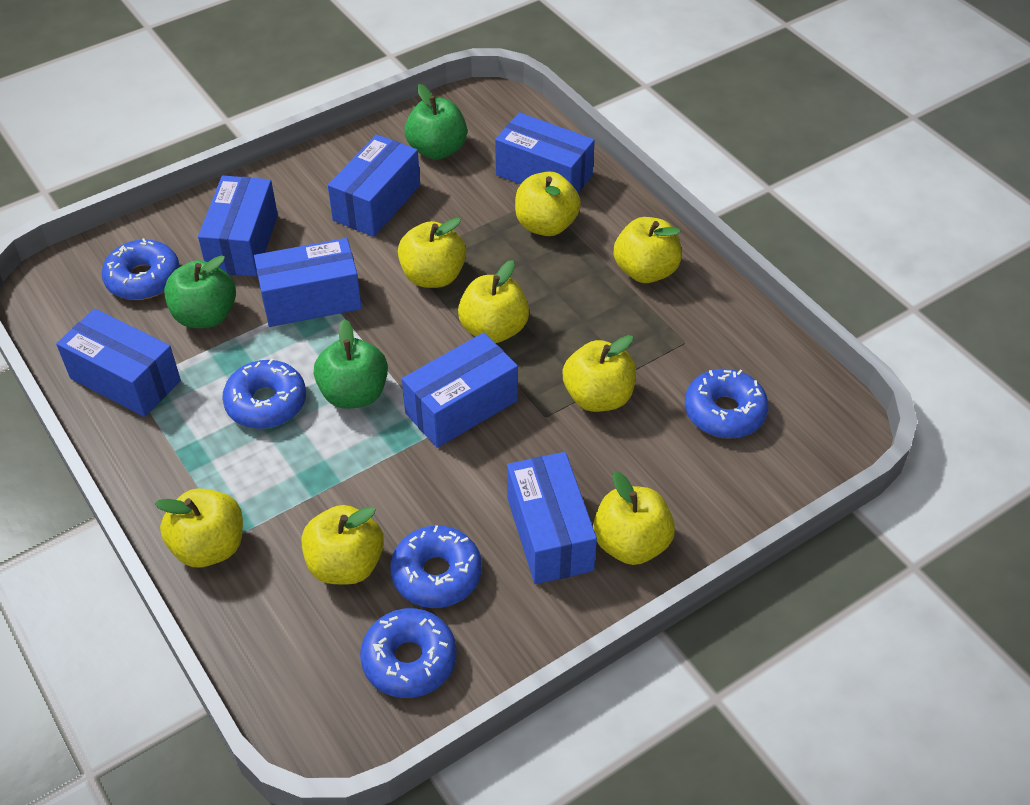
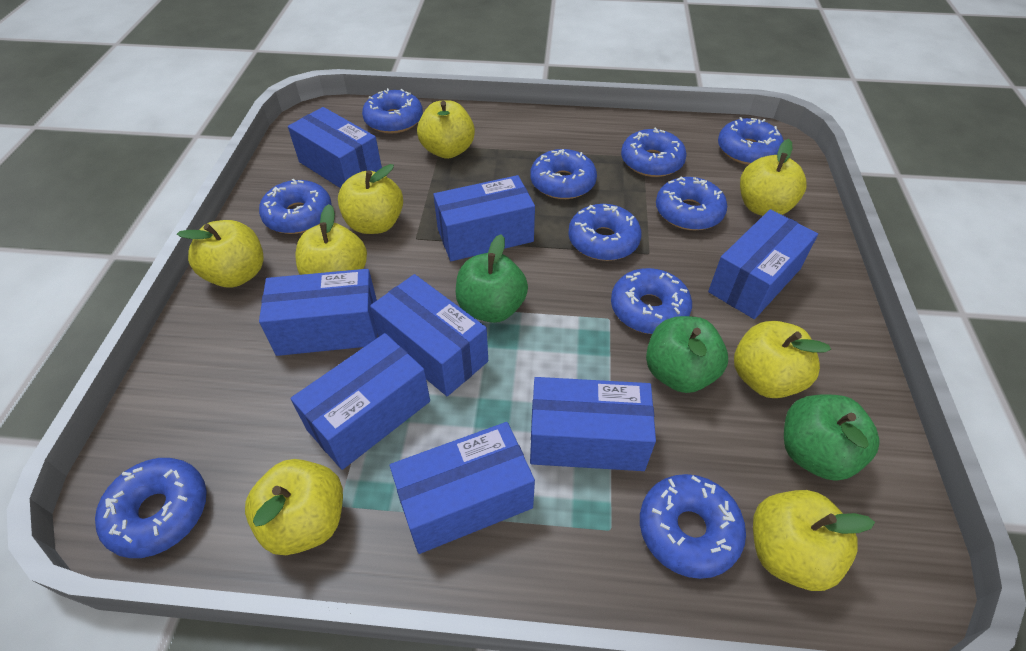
blue box: 7 -> 8
blue donut: 5 -> 10

